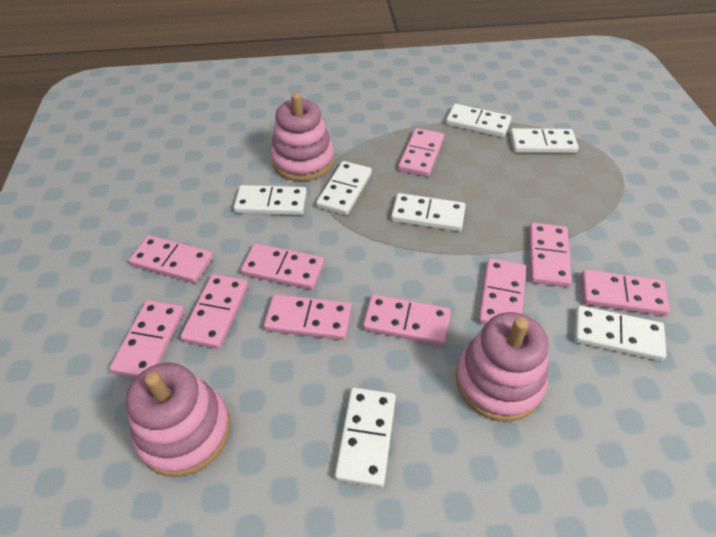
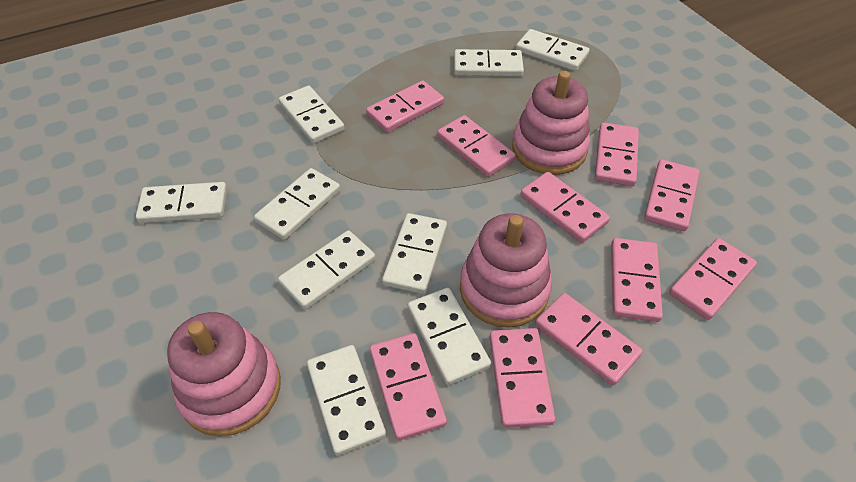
white domino: 7 -> 9

